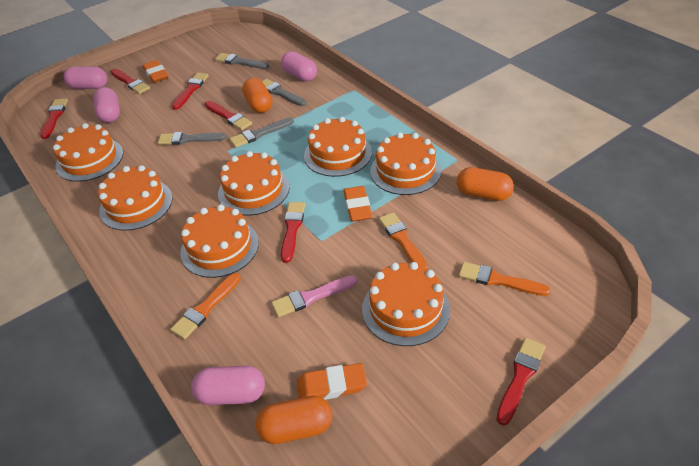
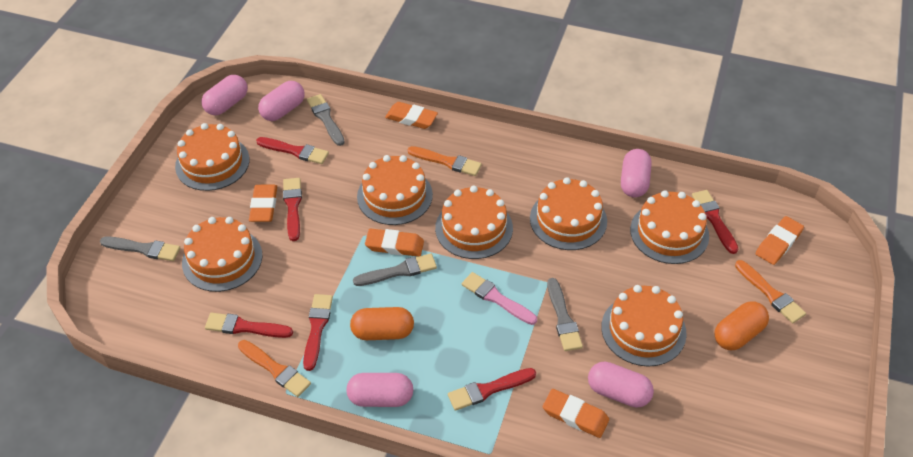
orange capsule: 3 -> 2
orange eraser: 3 -> 5
pink capsule: 4 -> 5

